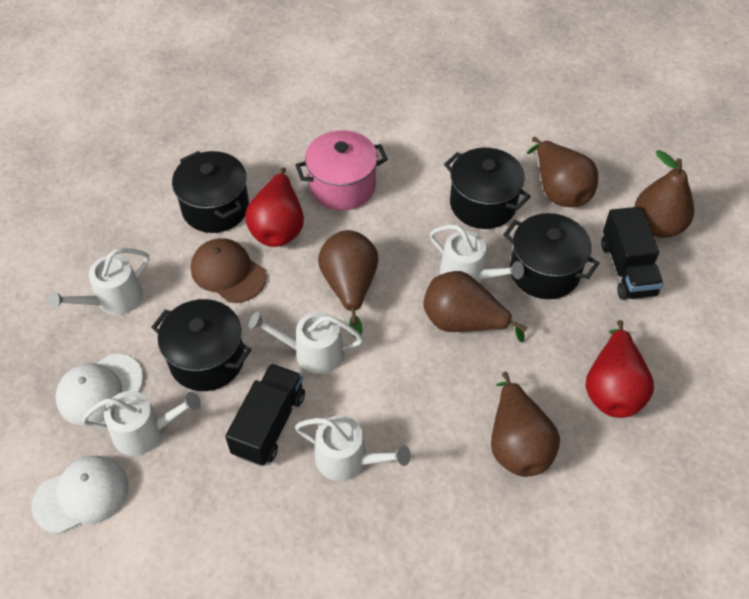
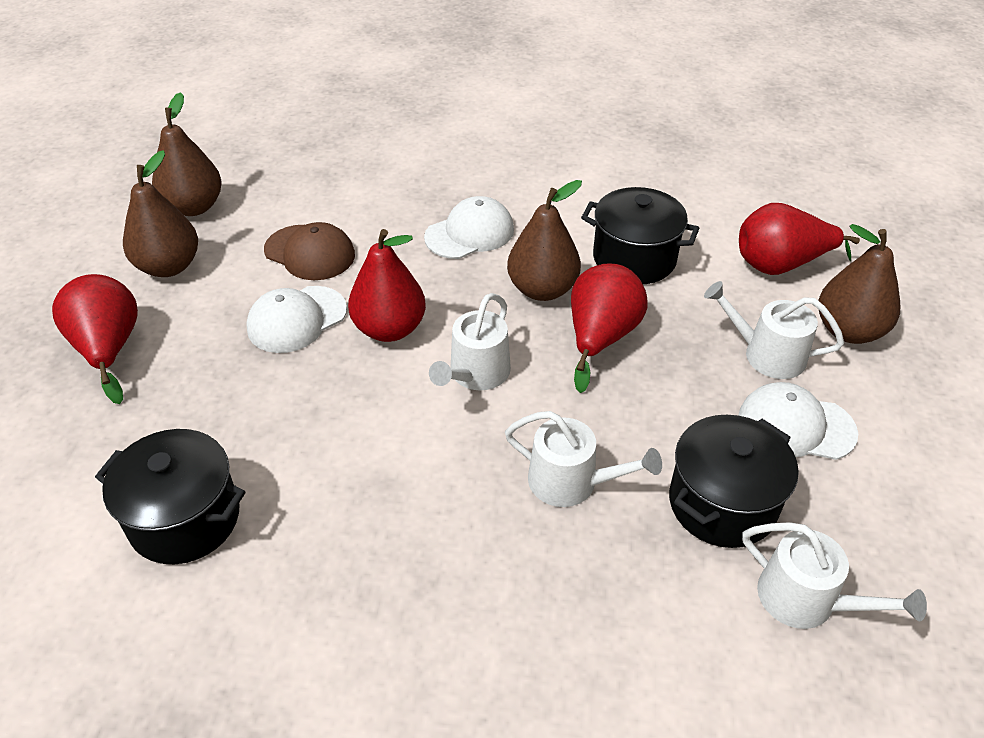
black pot: 4 -> 3
black truck: 2 -> 0
brown pear: 5 -> 4
pink pot: 1 -> 0
red pear: 2 -> 4
white cap: 2 -> 3
white watering can: 5 -> 4

